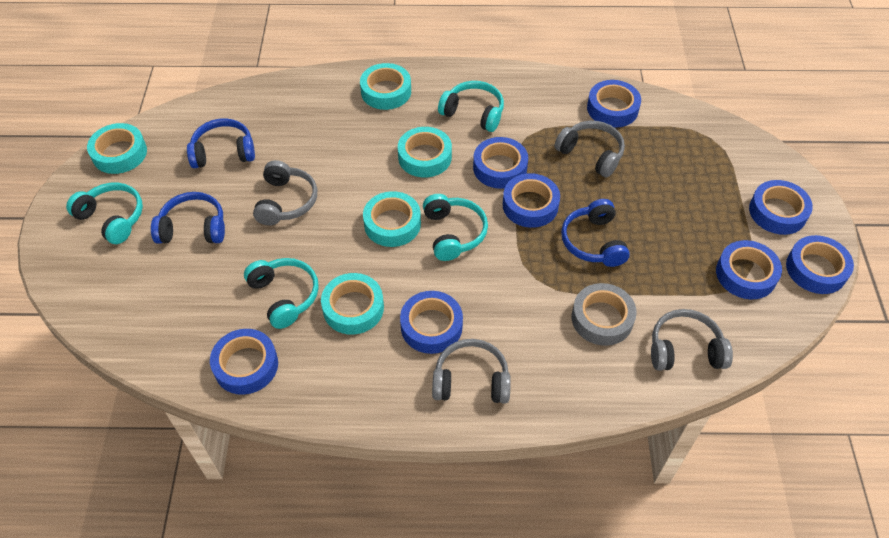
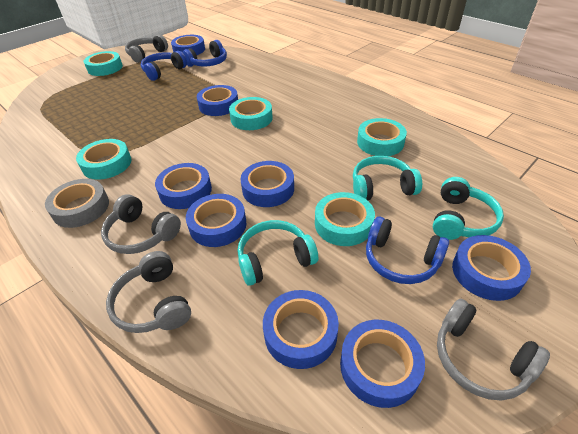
turquoise headphones: 4 -> 3

